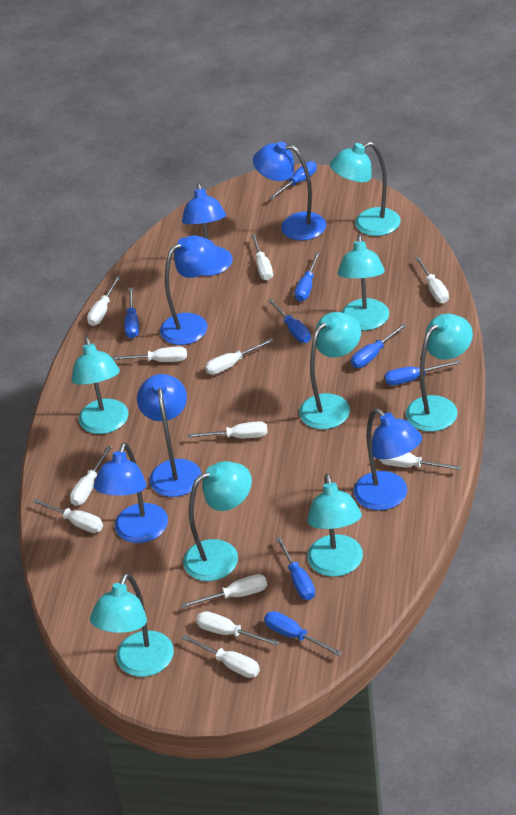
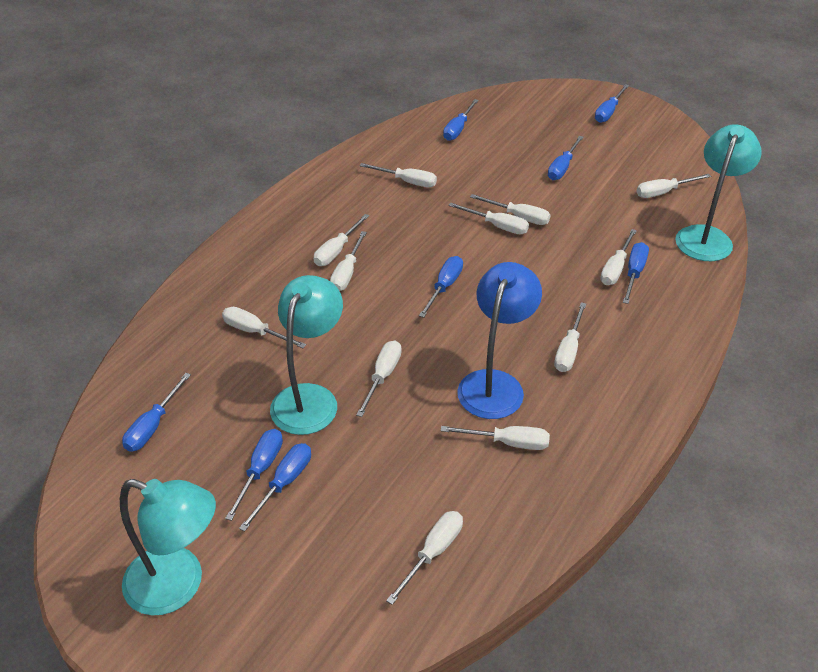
blue lamp: 6 -> 1
turquoise lamp: 8 -> 3

